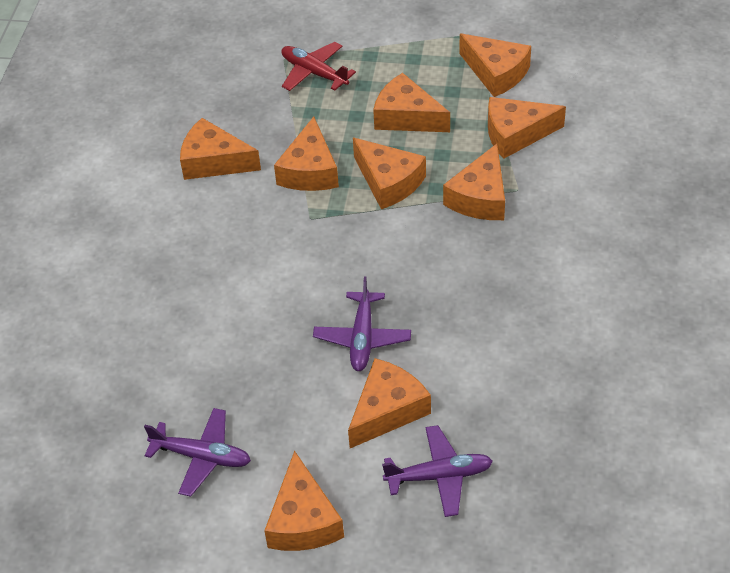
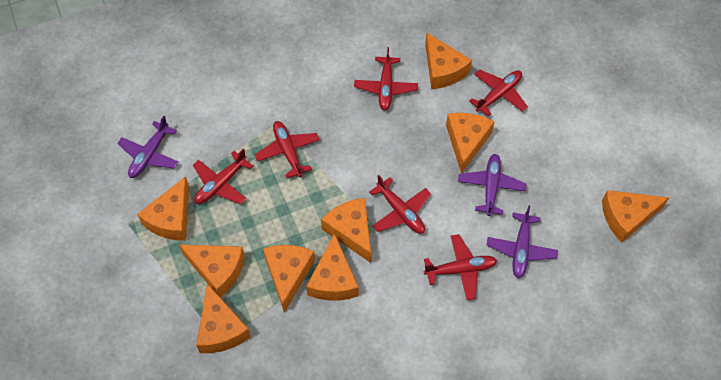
red plane: 1 -> 6

